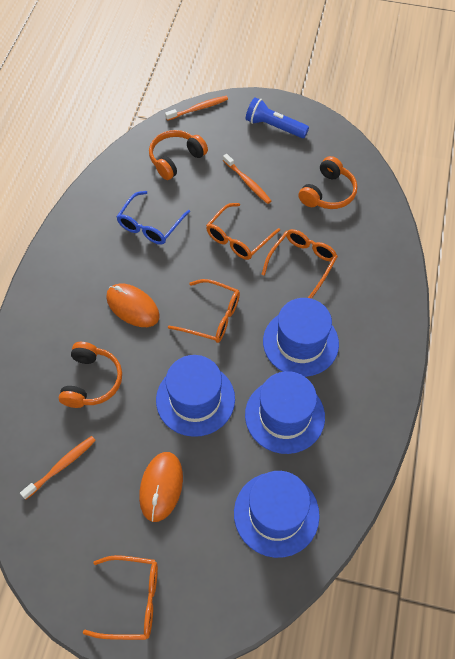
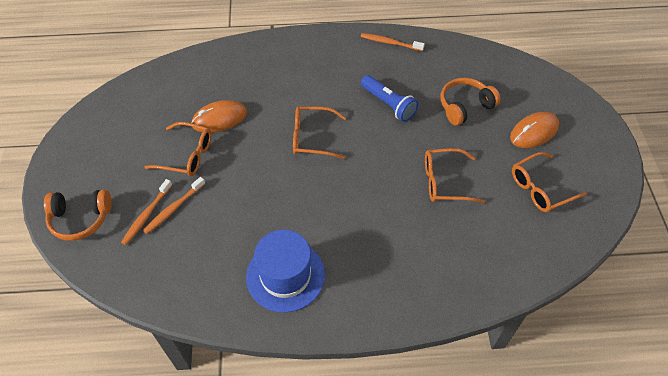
blue glasses: 1 -> 0
blue hat: 4 -> 1
orange headphones: 3 -> 2

